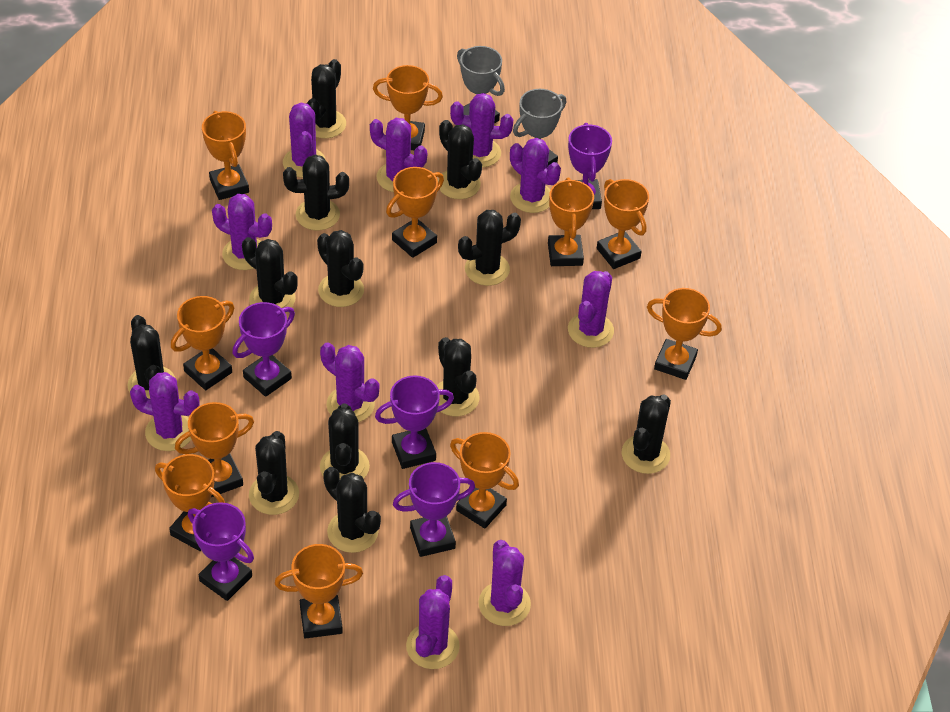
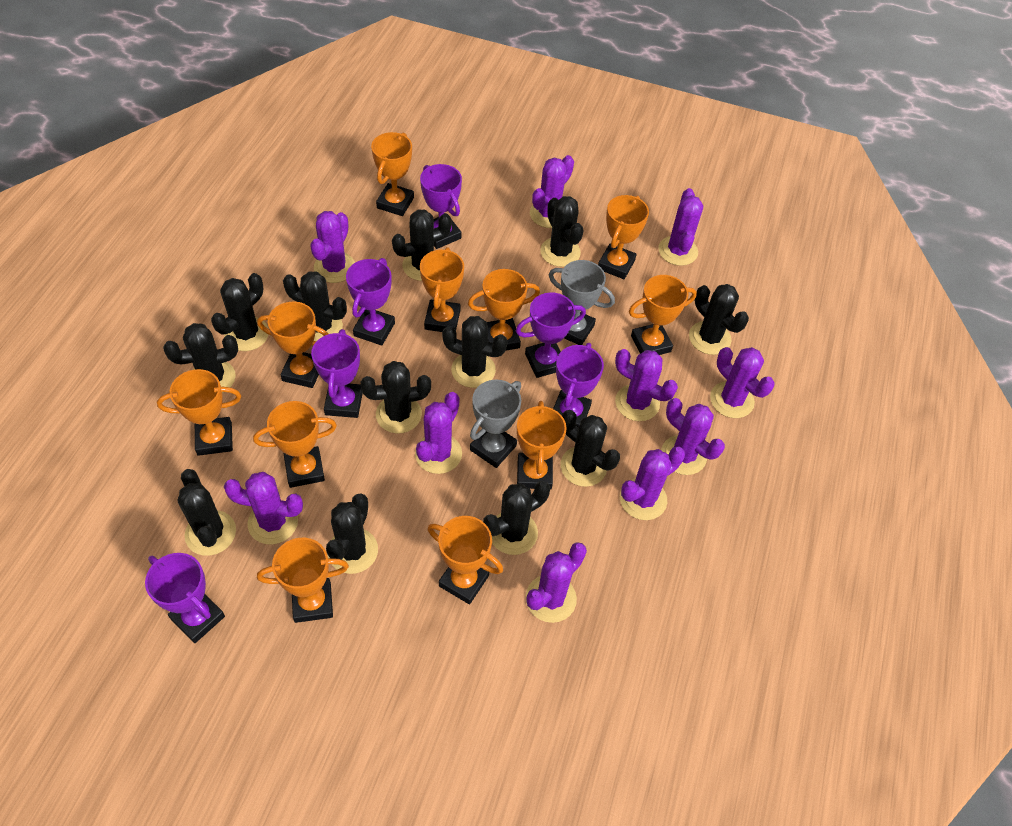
purple trophy: 5 -> 6

